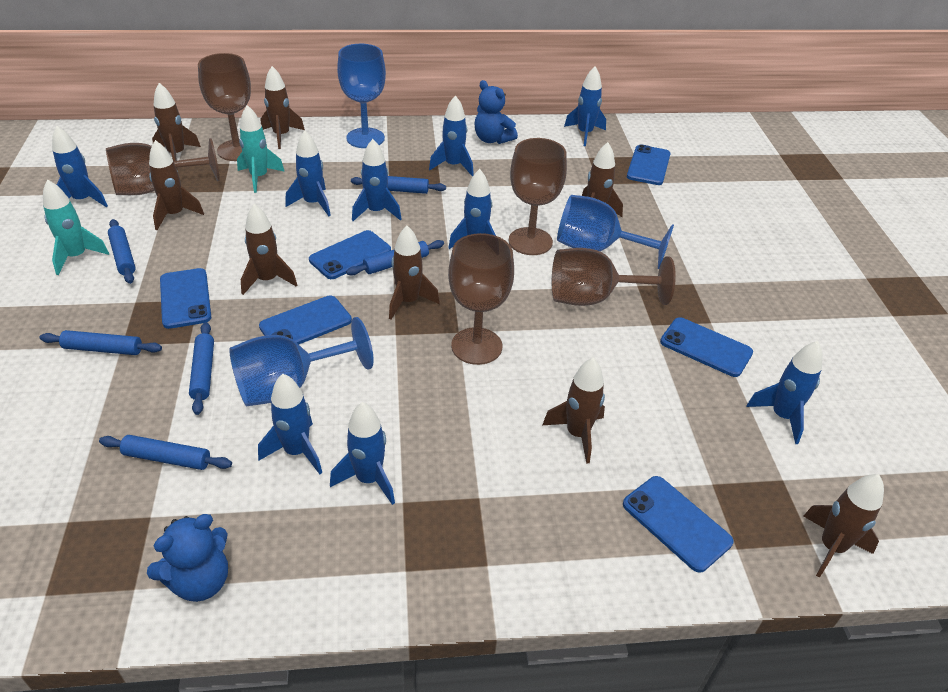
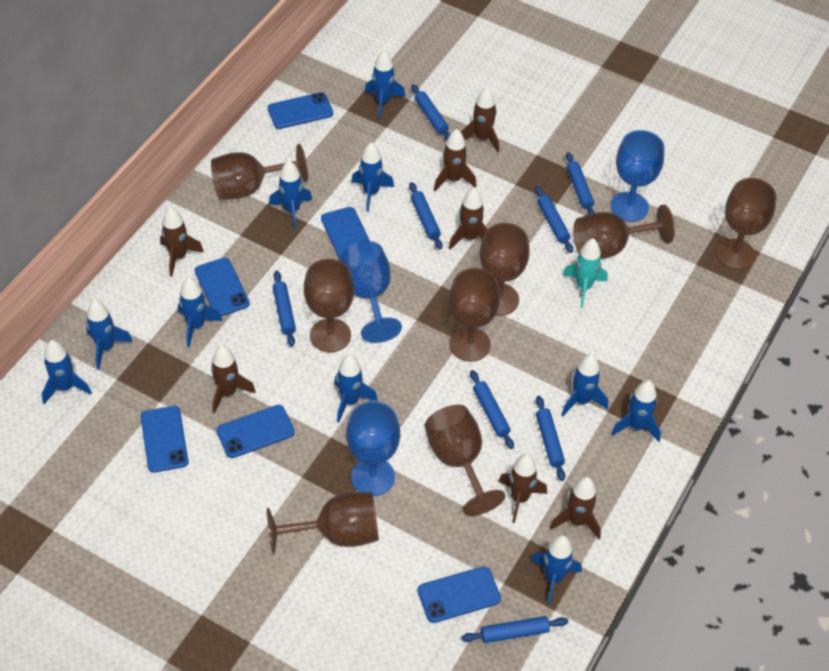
blue rocket: 9 -> 10
blue rolling pin: 6 -> 8
blue teddy bear: 2 -> 0
brown goblet: 5 -> 8
brown rocket: 8 -> 7
turquoise rocket: 2 -> 1

